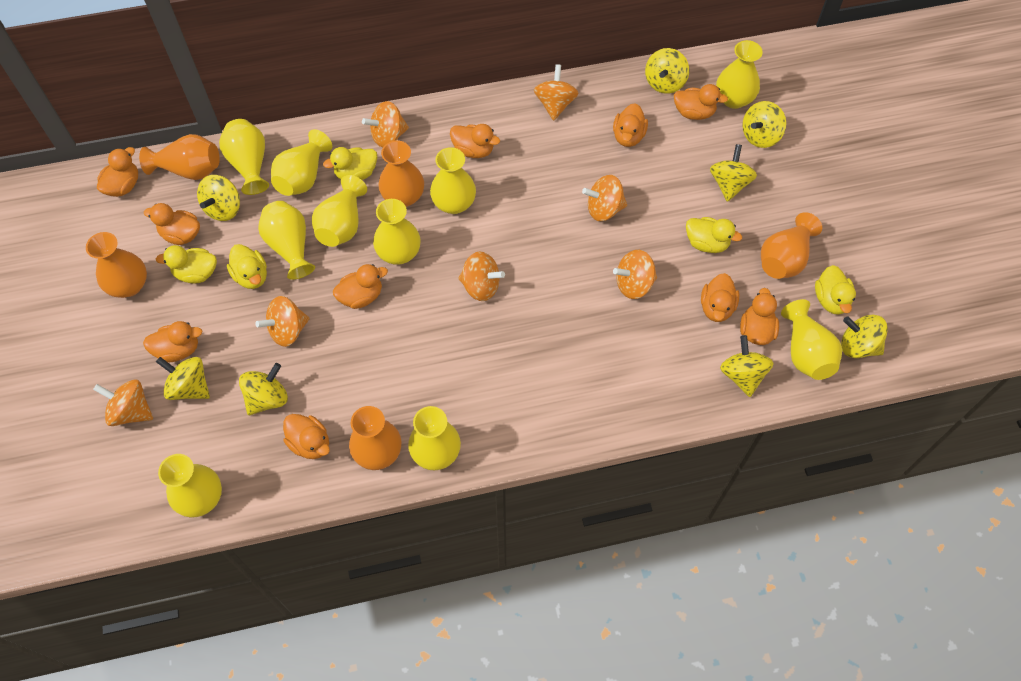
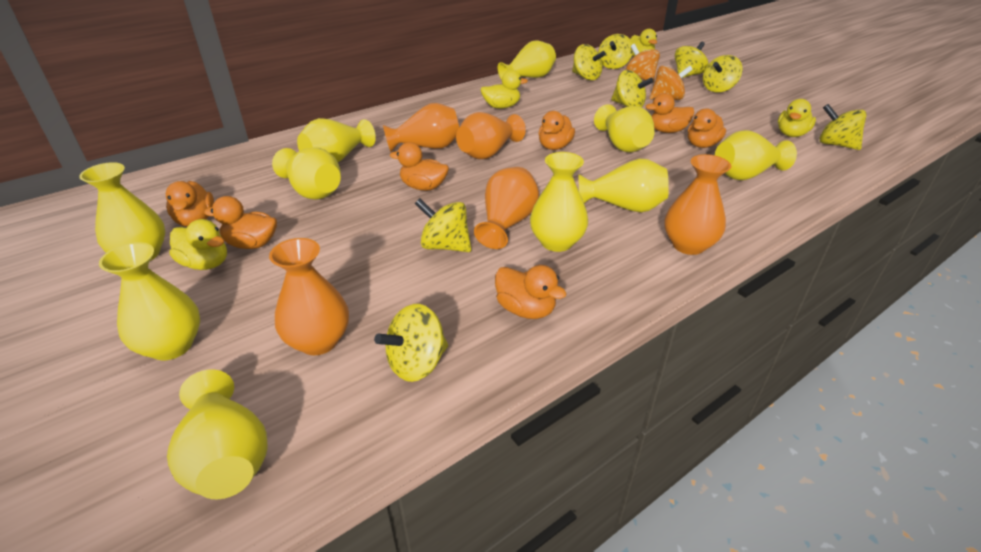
orange duck: 10 -> 7
orange spinning top: 7 -> 2
yellow duck: 5 -> 4

